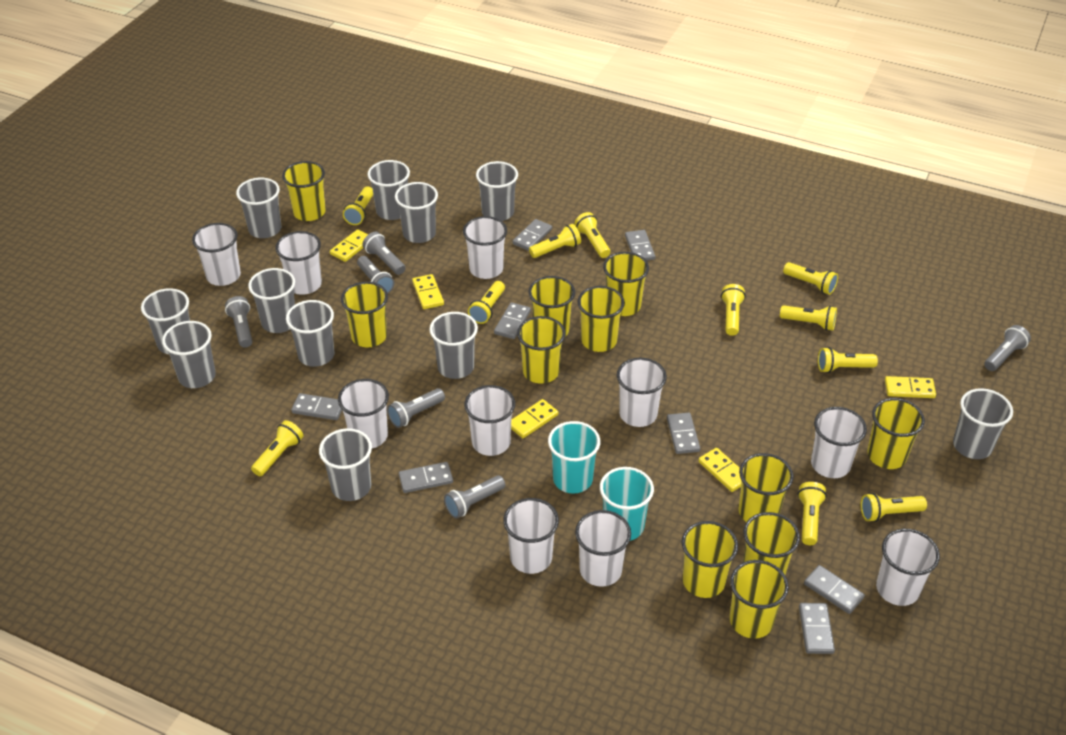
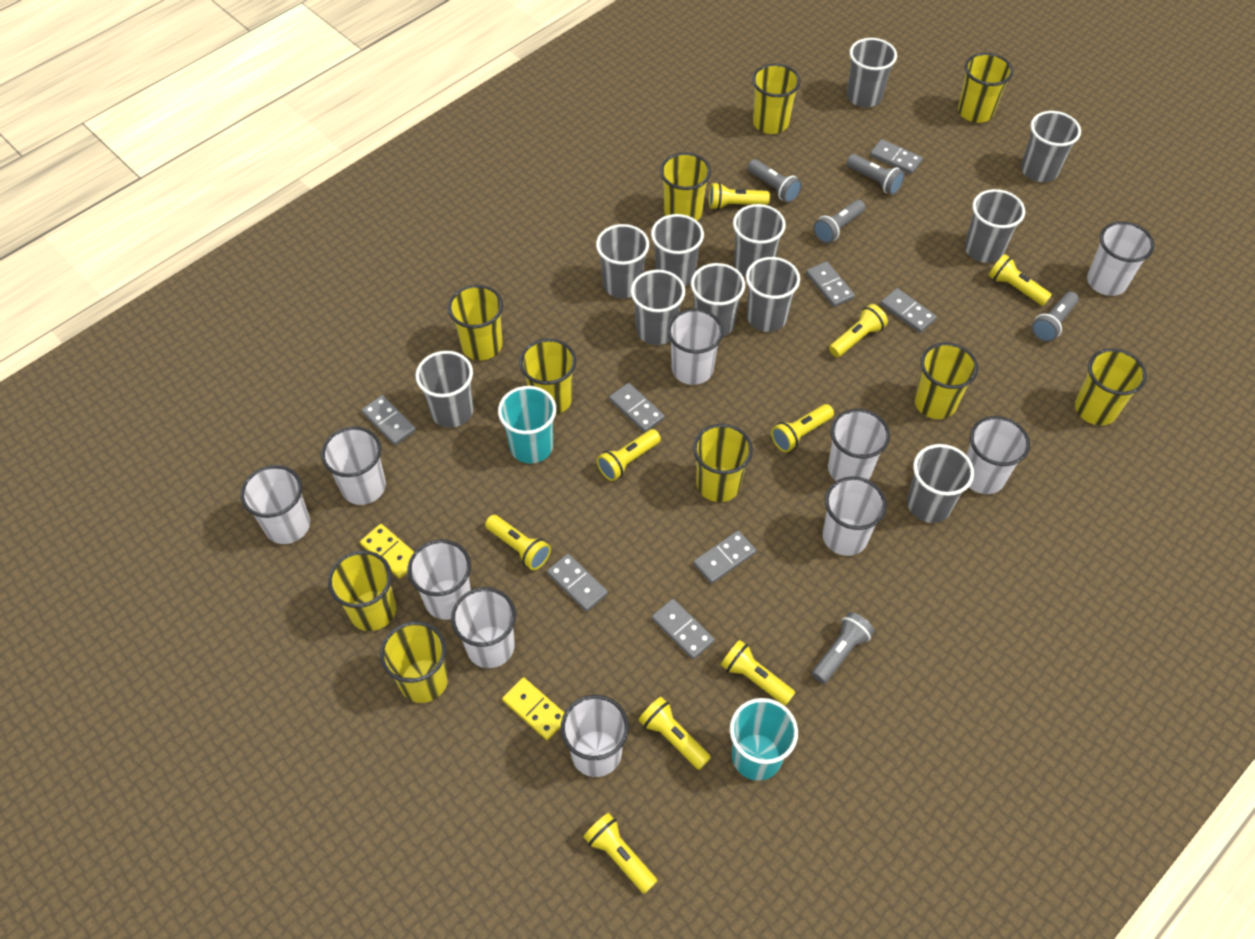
grey flashlight: 6 -> 5
yellow cup: 11 -> 10
yellow domino: 5 -> 2
yellow flashlight: 11 -> 9

